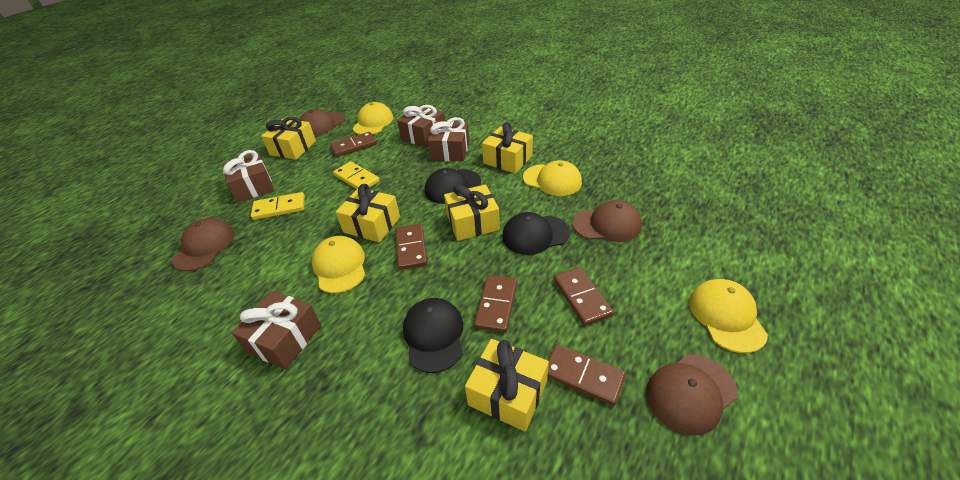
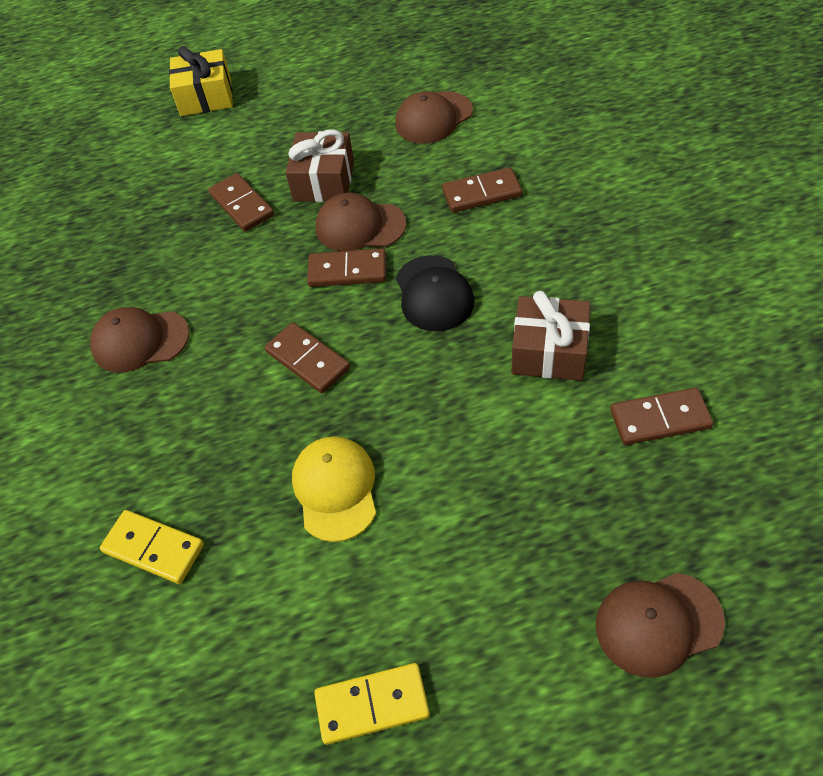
black cap: 3 -> 1
brown gift: 4 -> 2
yellow cap: 4 -> 1
yellow gift: 5 -> 1

